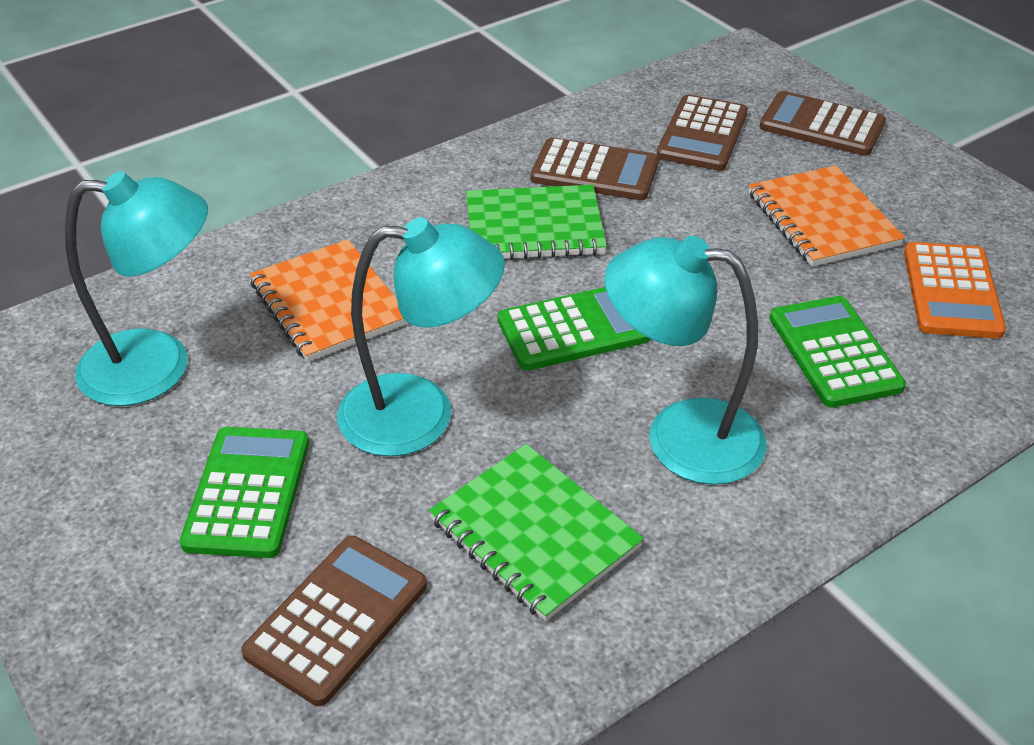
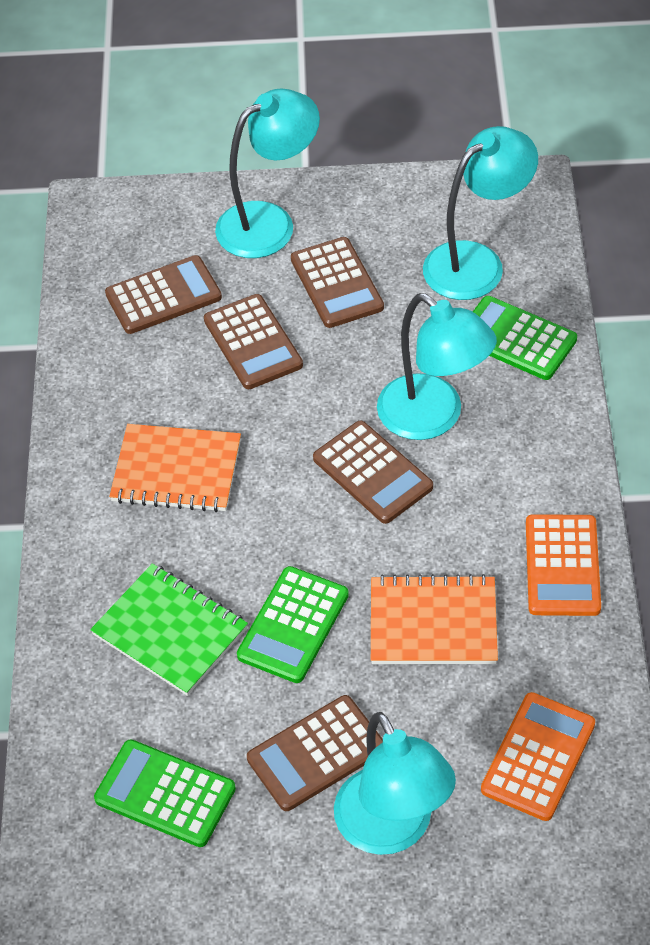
brown calculator: 4 -> 5
green notebook: 2 -> 1
orange calculator: 1 -> 2
turquoise lamp: 3 -> 4

